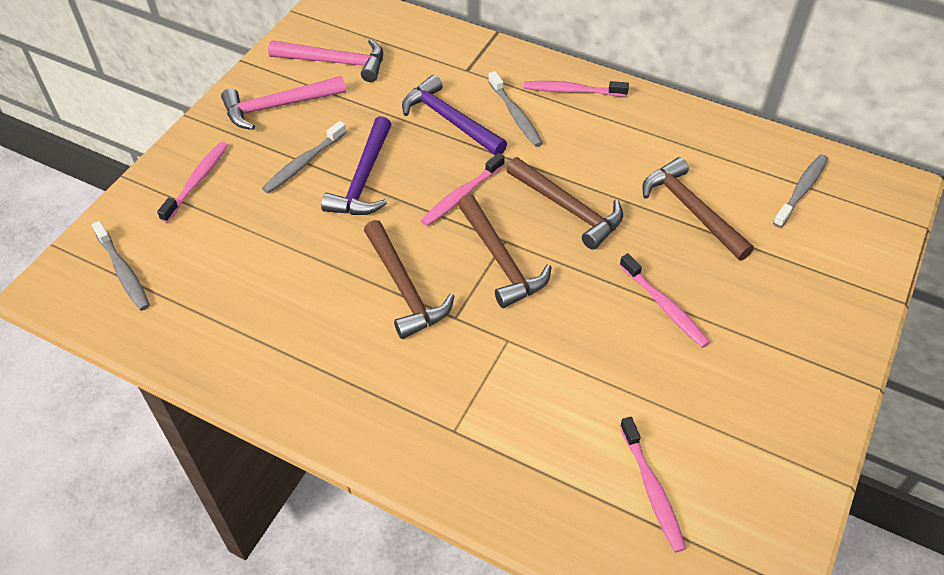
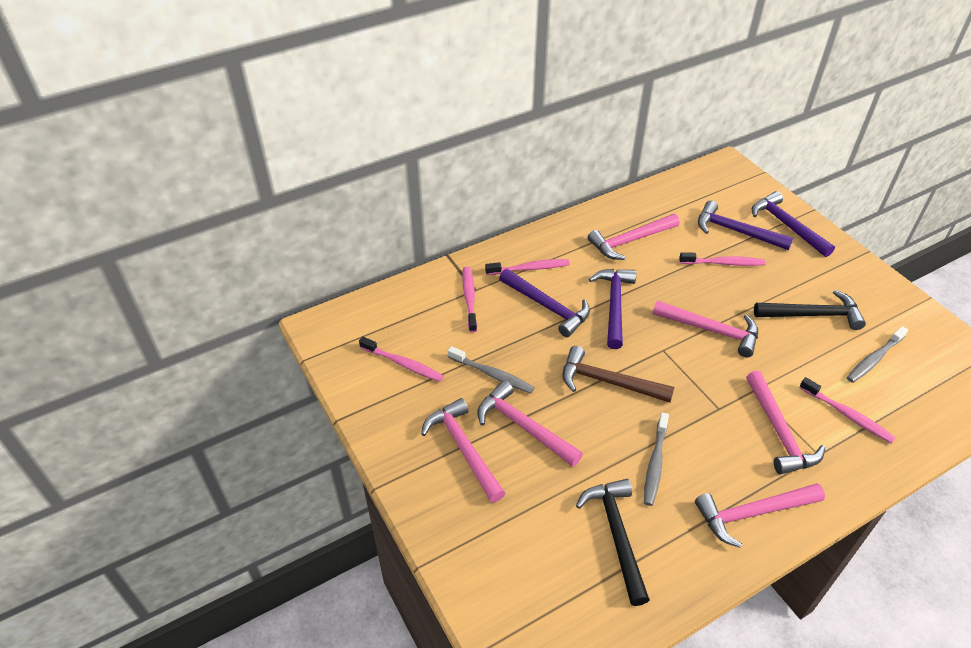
black hammer: 0 -> 2
brown hammer: 4 -> 1
grey toothbrush: 4 -> 3
pink hammer: 2 -> 6
purple hammer: 2 -> 4

